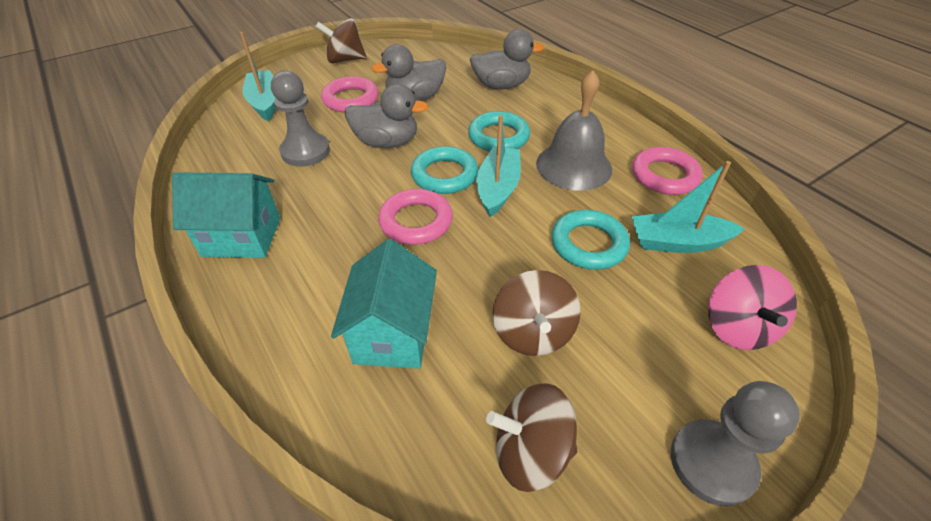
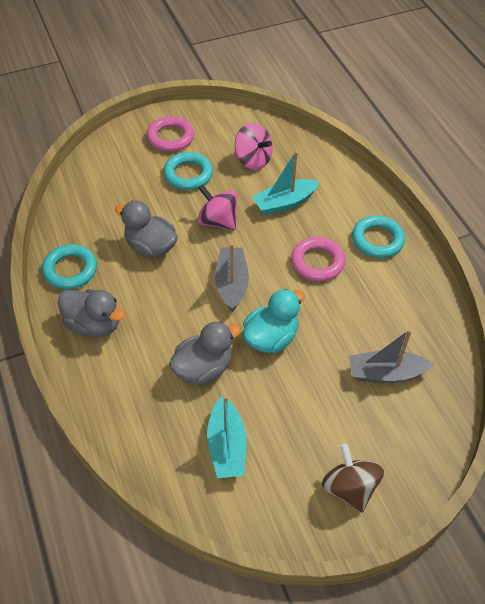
brown spinning top: 3 -> 1
grey bell: 1 -> 0
grey boat: 0 -> 2
grey pawn: 2 -> 0
pink ring: 3 -> 2
pink spinning top: 1 -> 2
turquoise boat: 3 -> 2
turquoise duck: 0 -> 1
turquoise house: 2 -> 0

